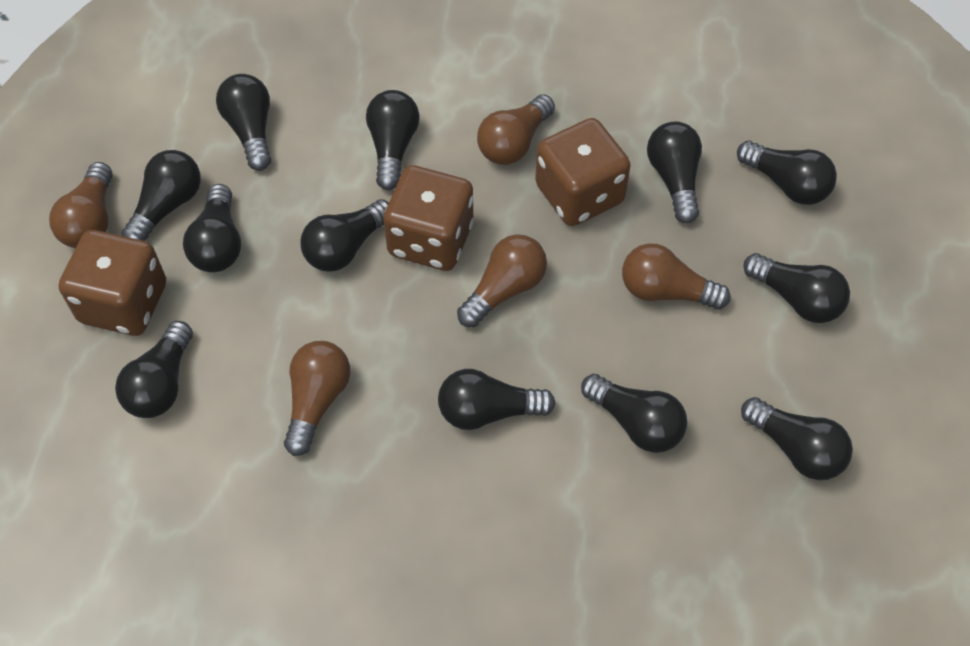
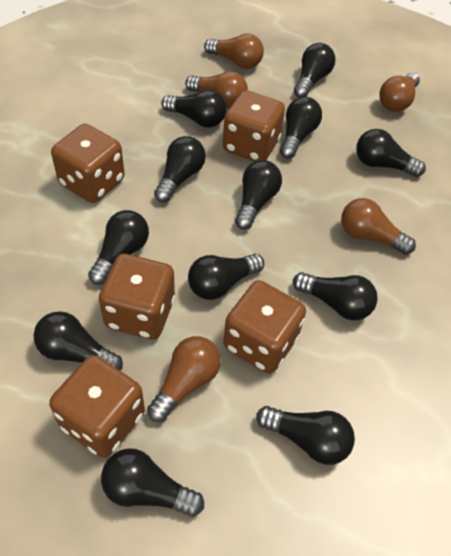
brown dice: 3 -> 5

